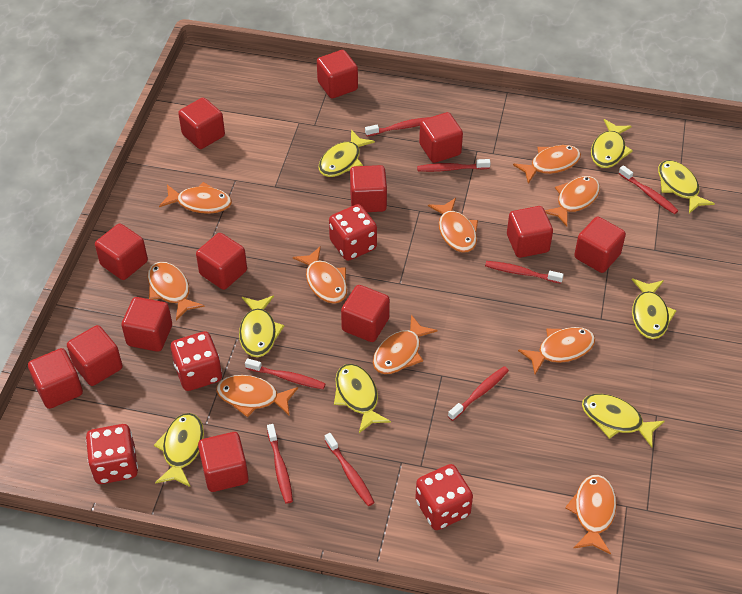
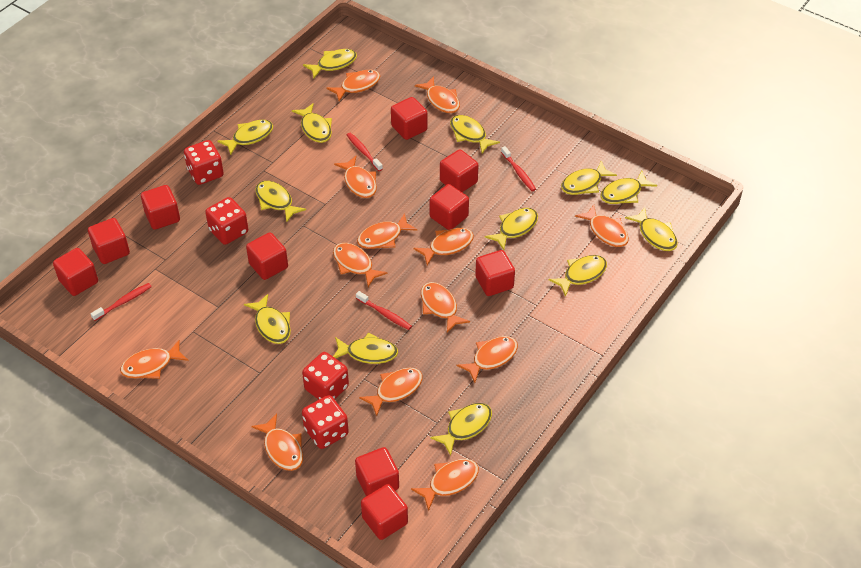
orange fish: 10 -> 13
red cube: 13 -> 10
red toothbrush: 8 -> 4
yellow fish: 8 -> 13

